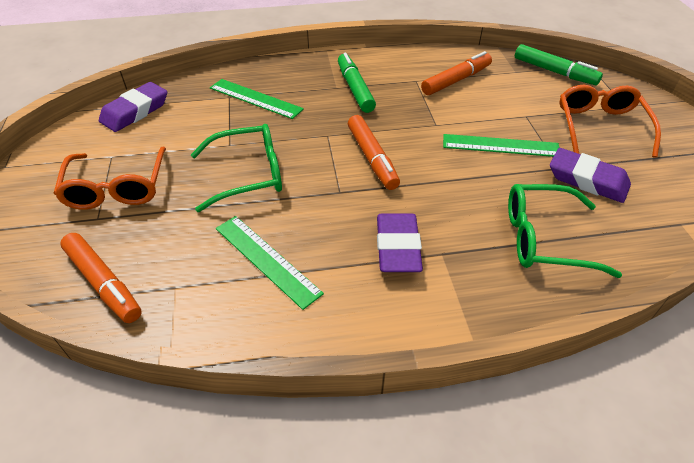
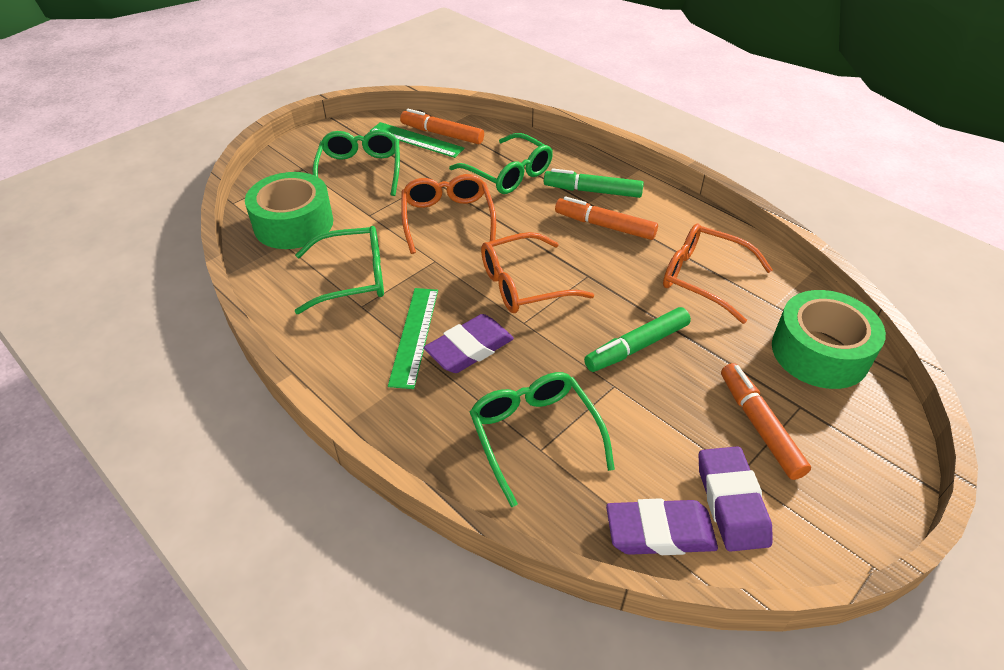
green glasses: 2 -> 4
green ruler: 3 -> 2
green tape: 0 -> 2
orange glasses: 2 -> 3

